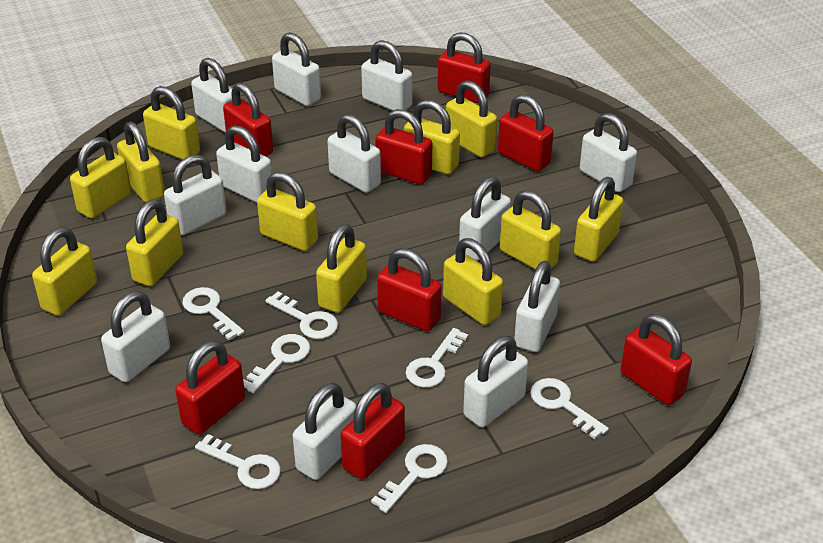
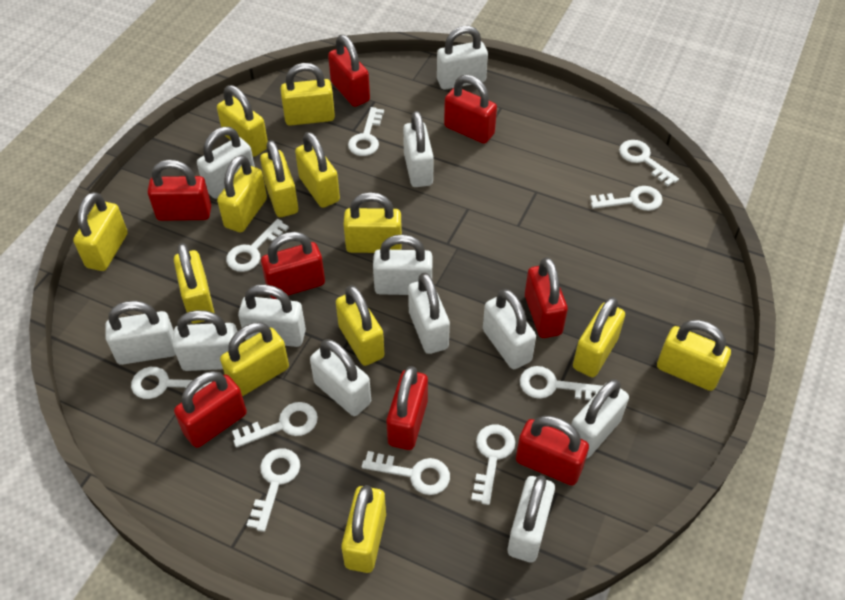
white key: 7 -> 10
yellow padlock: 12 -> 13

